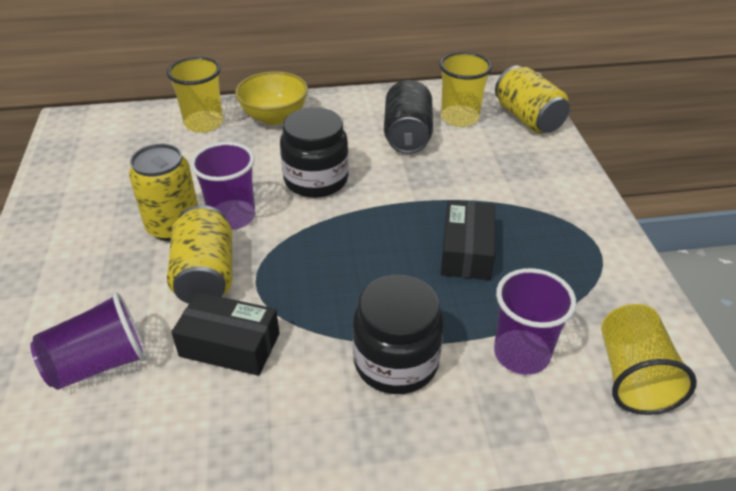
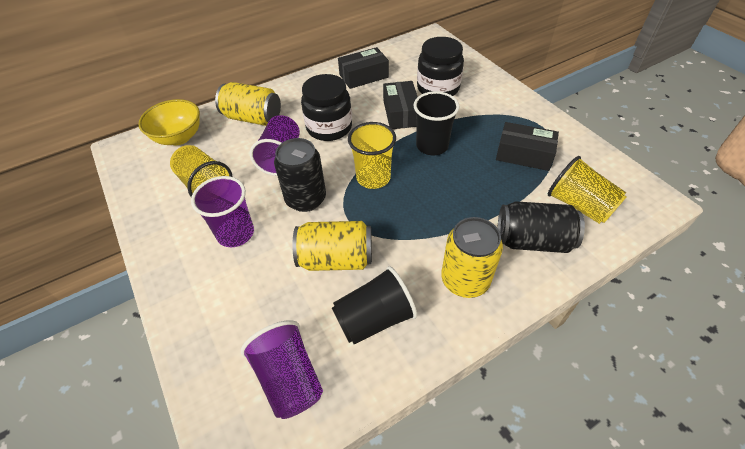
black box: 2 -> 3
black can: 1 -> 2
black cup: 0 -> 2

